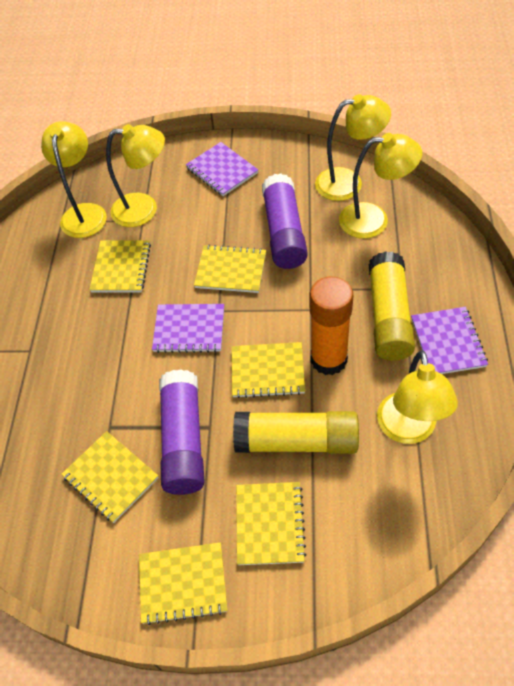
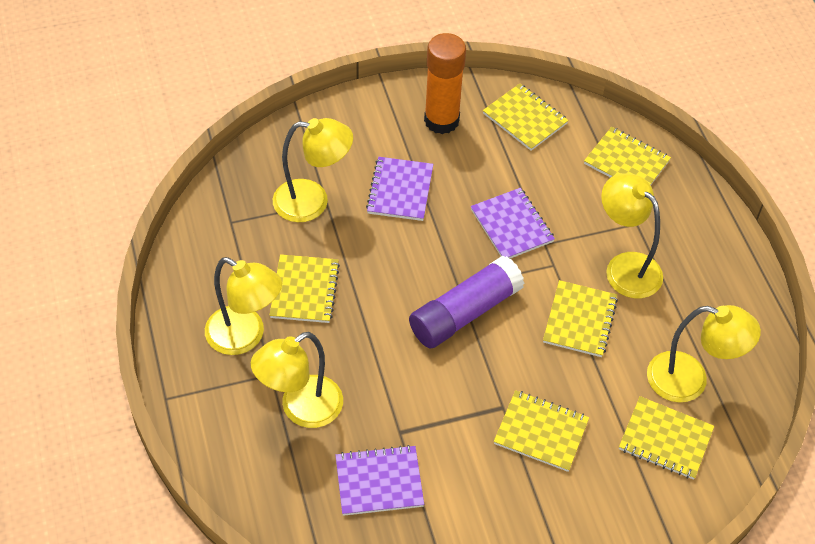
purple glue stick: 2 -> 1
yellow glue stick: 2 -> 0

